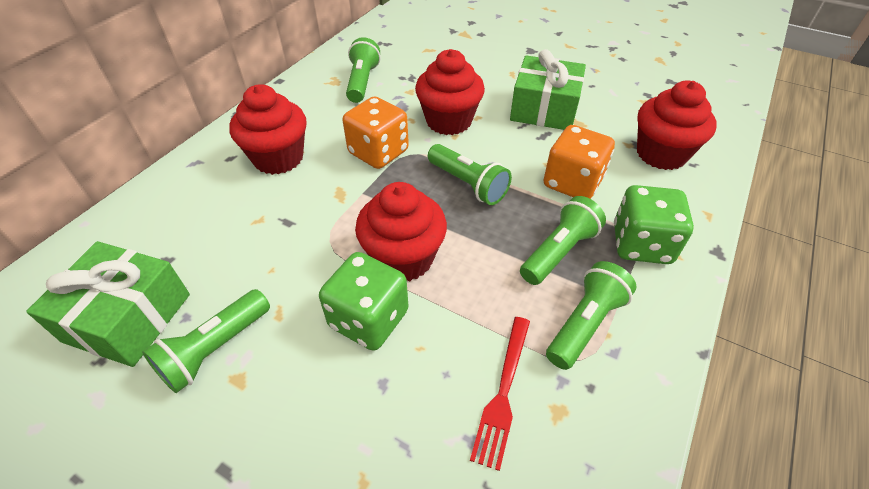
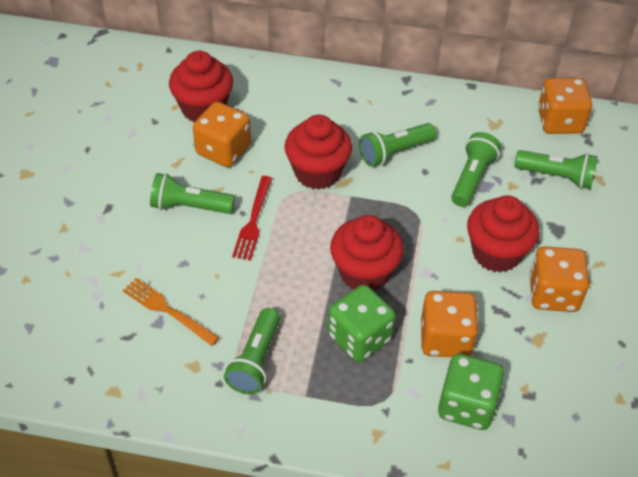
green gift: 2 -> 0
orange dice: 2 -> 4
orange fork: 0 -> 1

